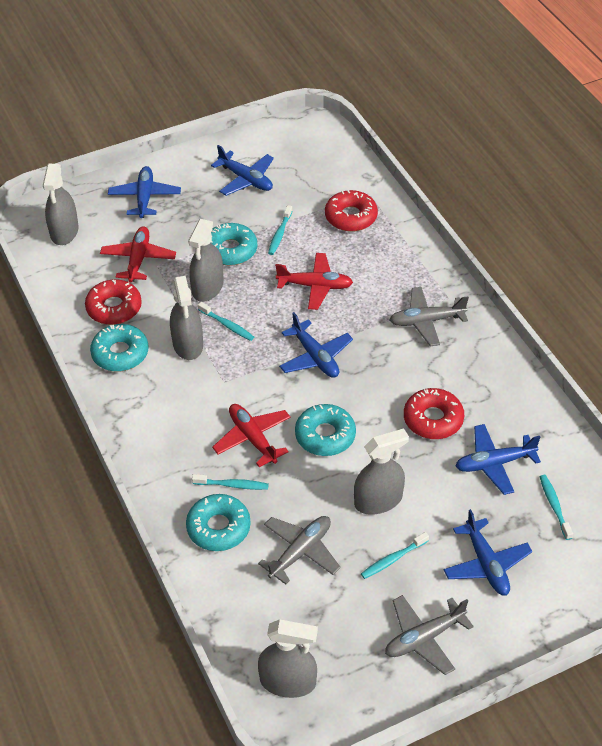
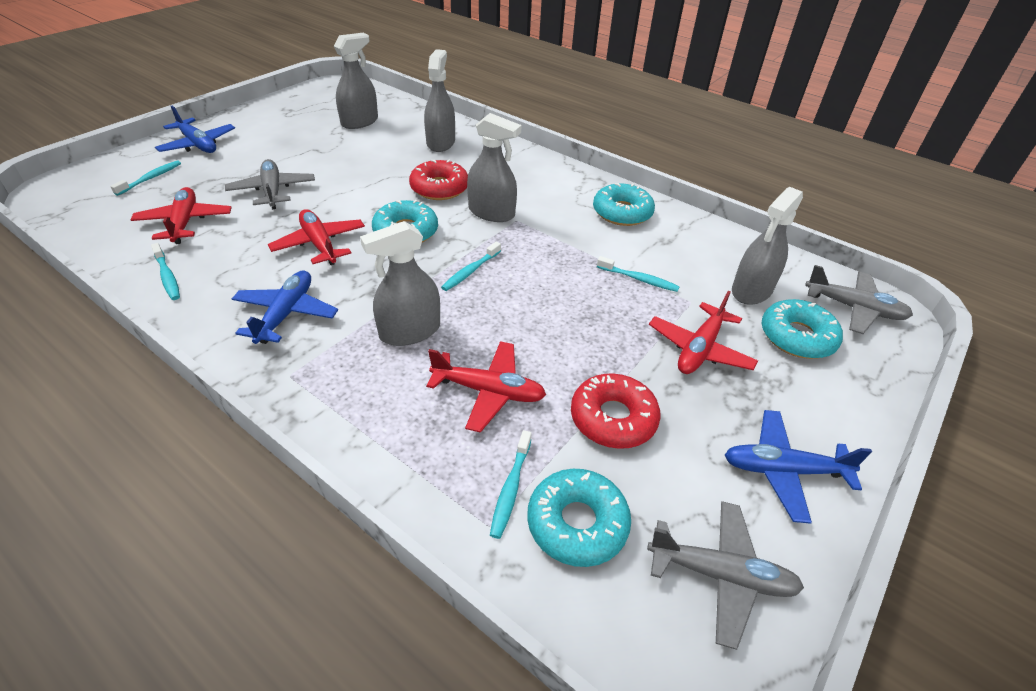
blue plane: 5 -> 3
red donut: 3 -> 2
red plane: 3 -> 4

